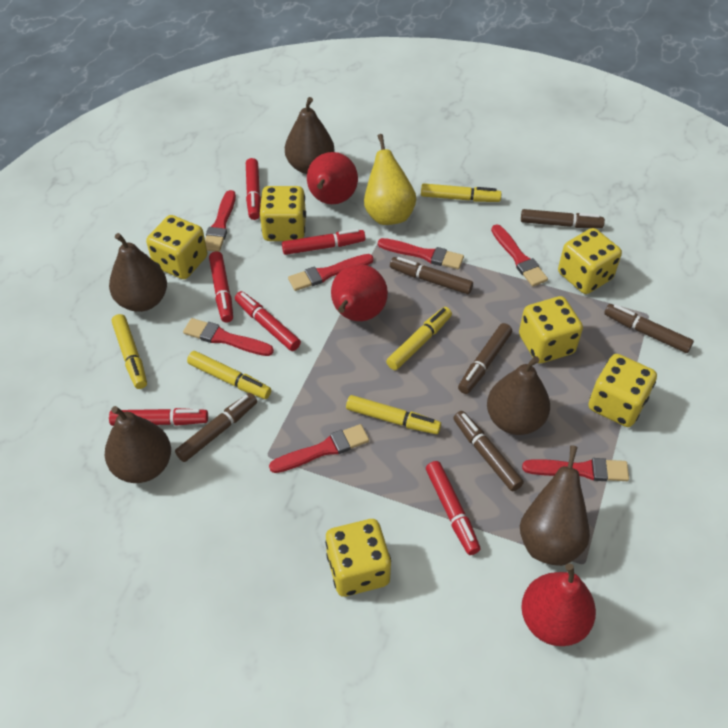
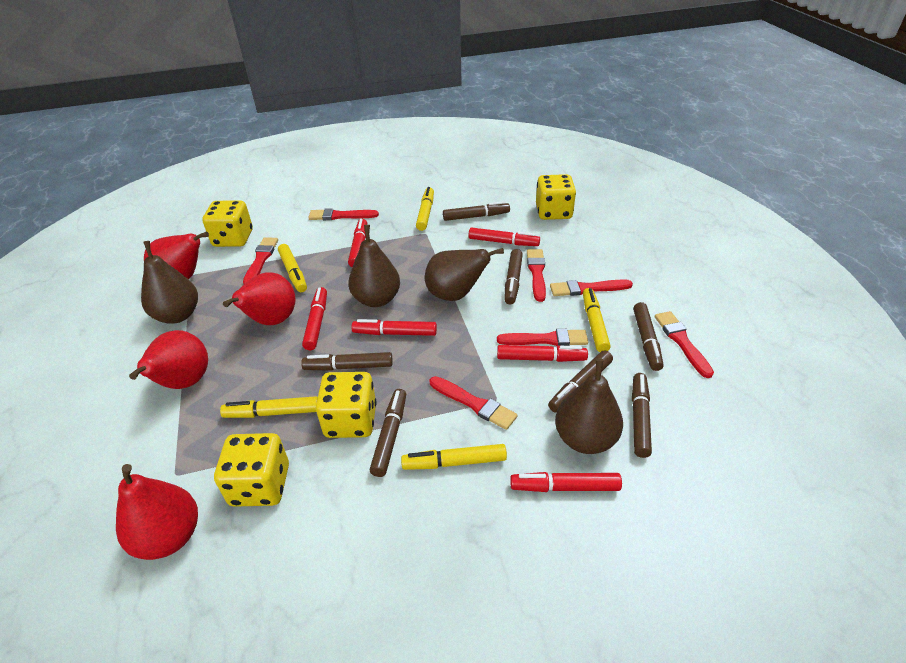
brown marker: 6 -> 7
brown pear: 5 -> 4
red pear: 3 -> 4
yellow dice: 6 -> 4
yellow pear: 1 -> 0

